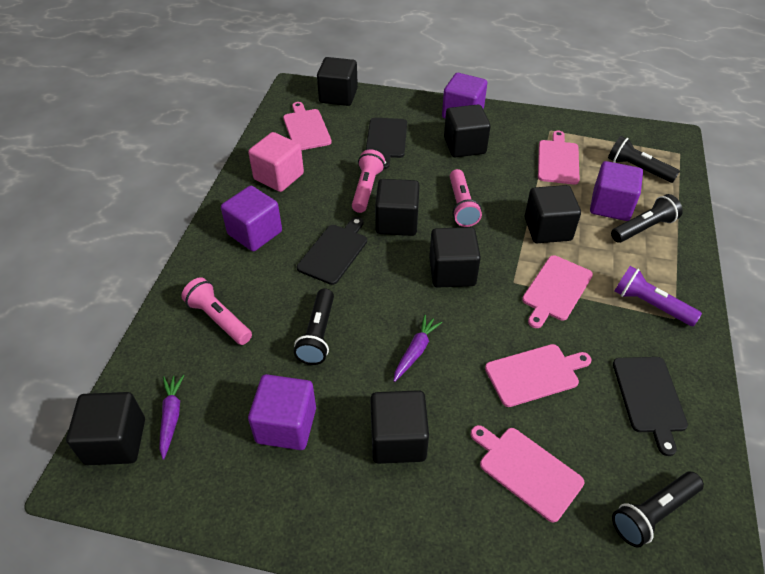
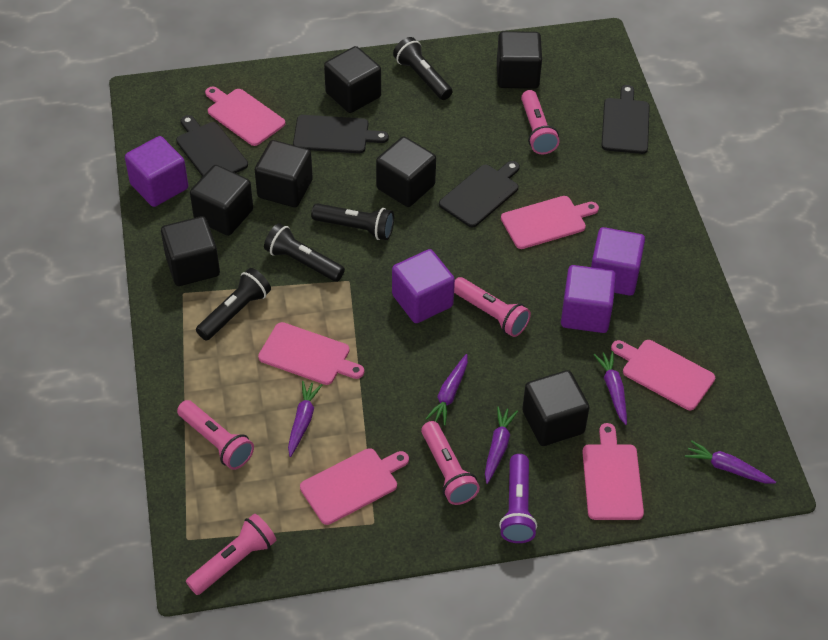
black cutting board: 3 -> 4
pink cube: 1 -> 0
pink cutting board: 5 -> 6
pink flashlight: 3 -> 5
purple carrot: 2 -> 5

